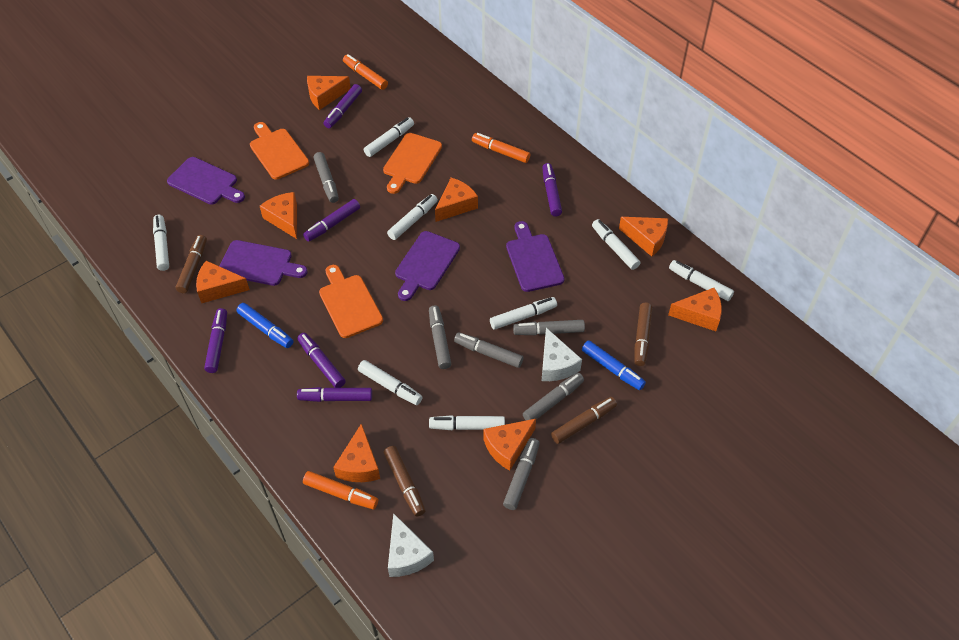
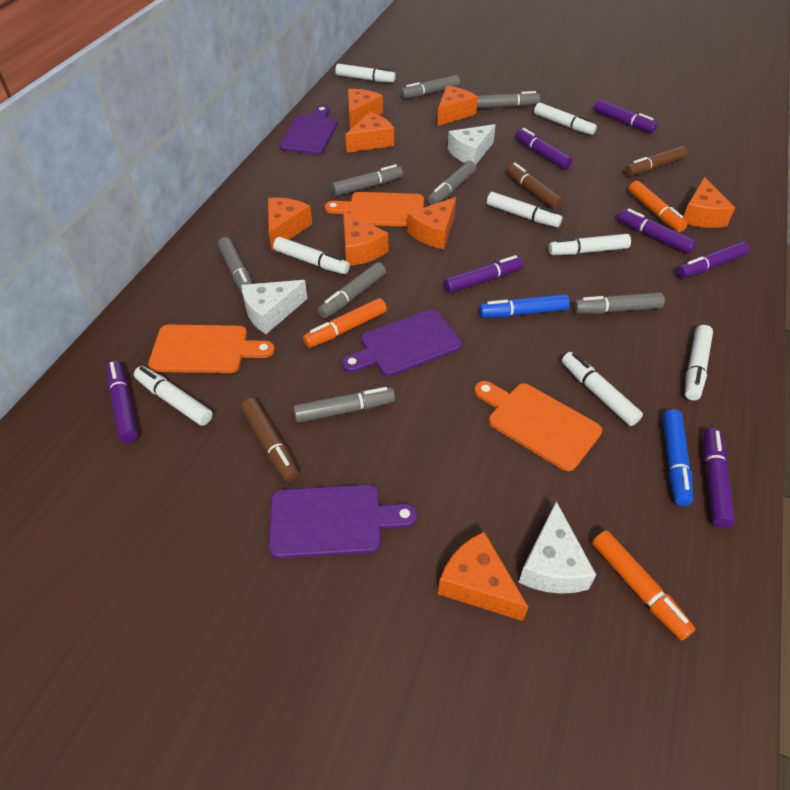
brown marker: 4 -> 3
grey marker: 6 -> 8
purple cutting board: 4 -> 3
purple marker: 6 -> 7
white cheese: 2 -> 3

